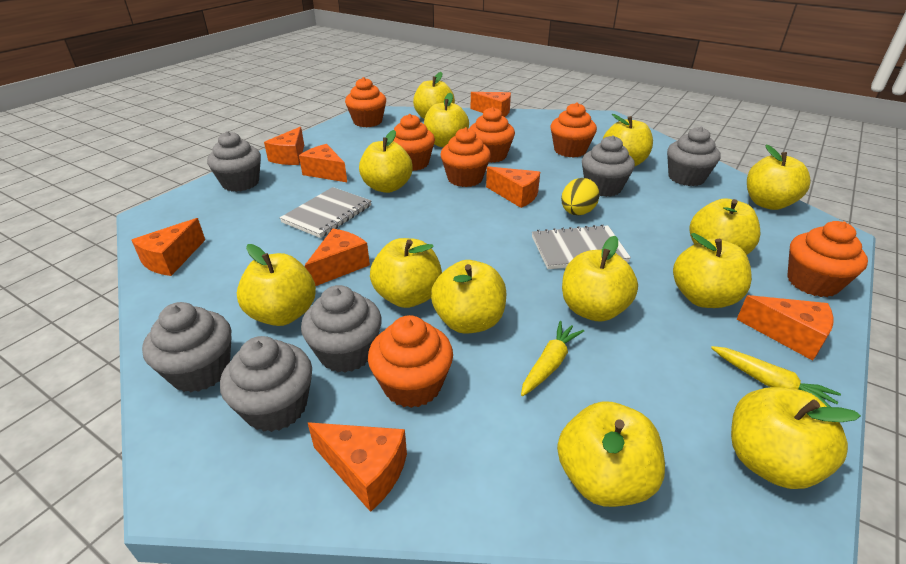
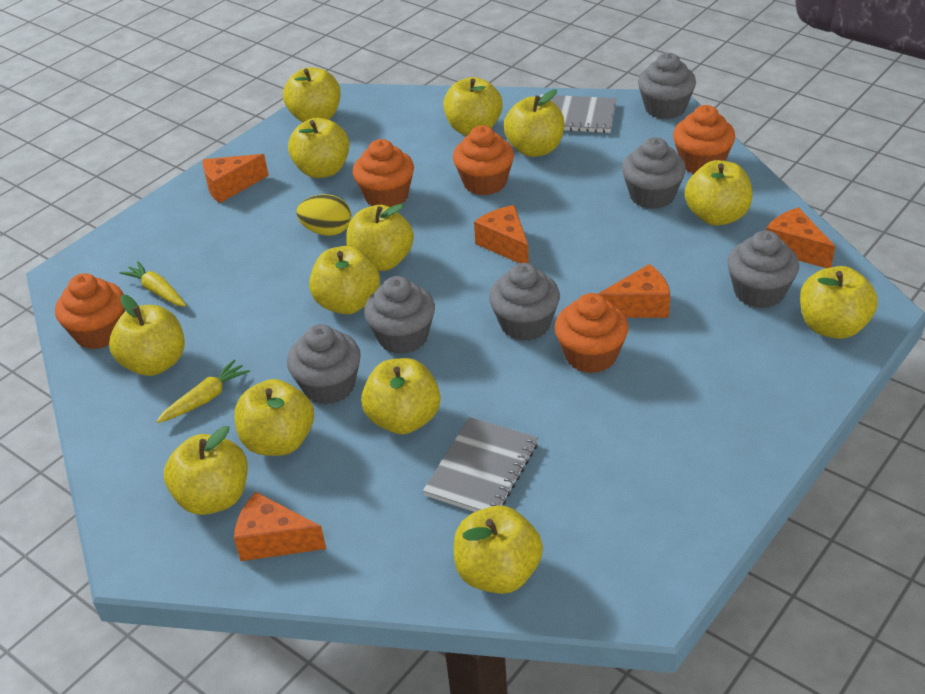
orange cheese: 8 -> 5
orange cupcake: 7 -> 5

